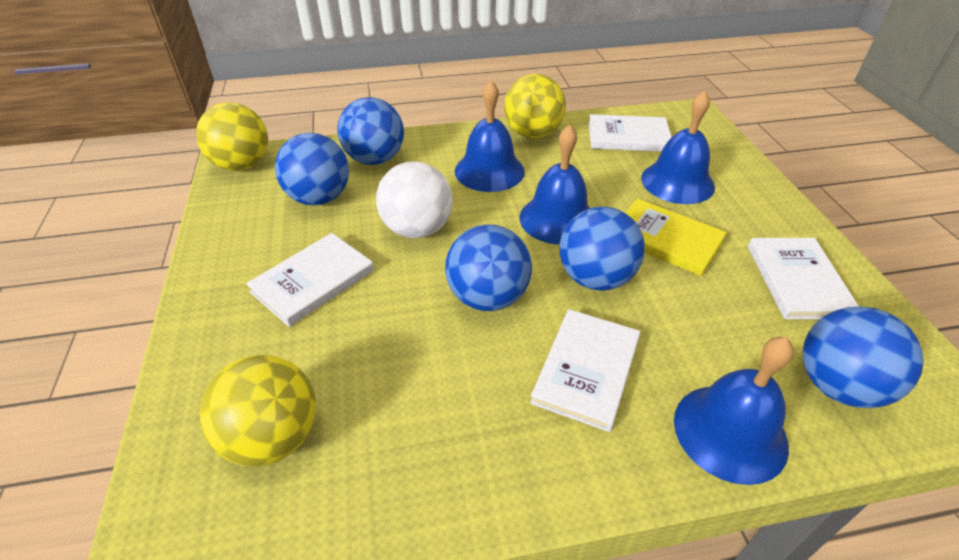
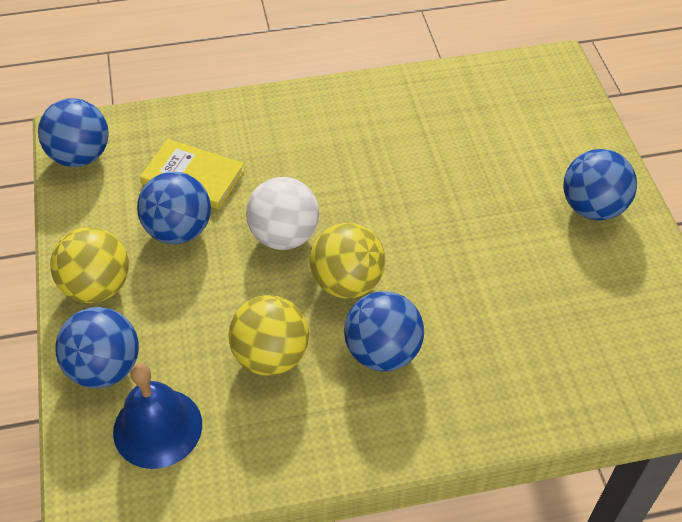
blue bell: 4 -> 1
white book: 4 -> 0

